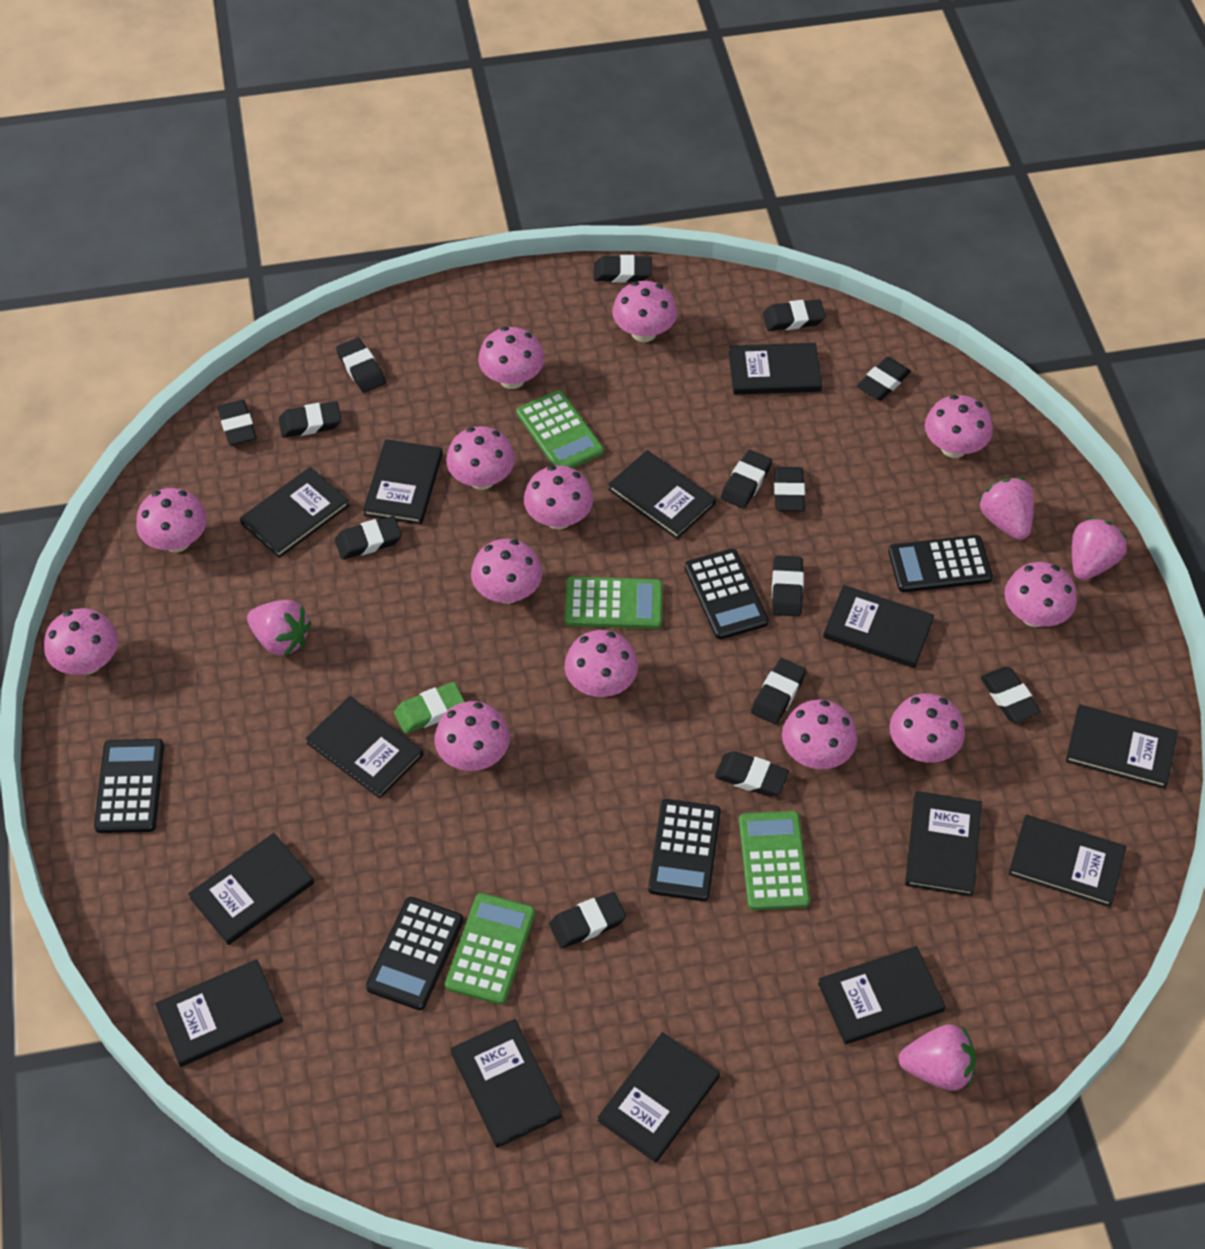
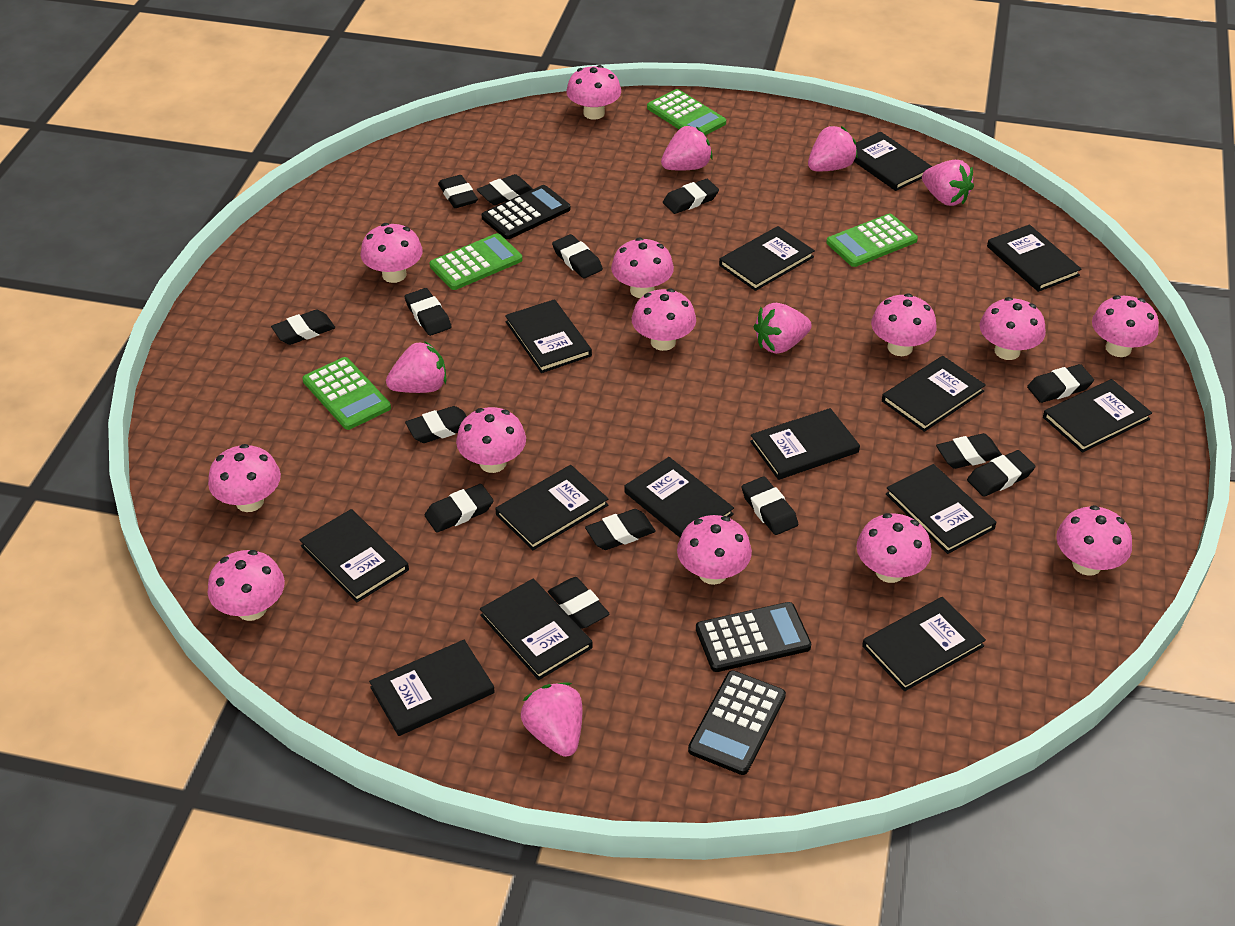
black calculator: 5 -> 3
green eraser: 1 -> 0
pink strawberry: 4 -> 6

